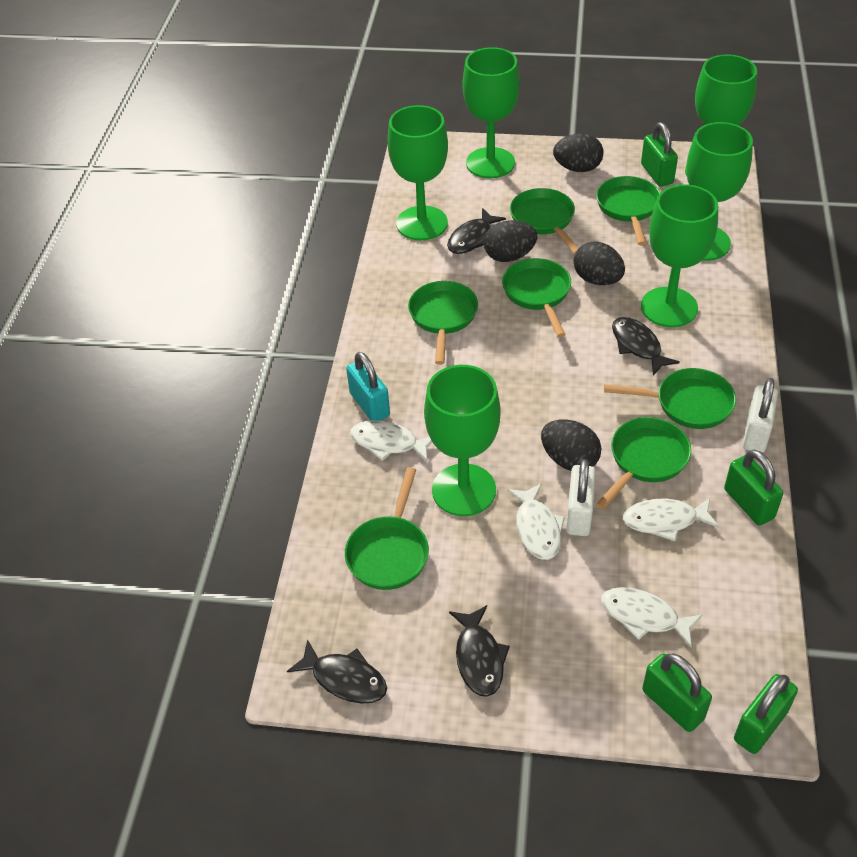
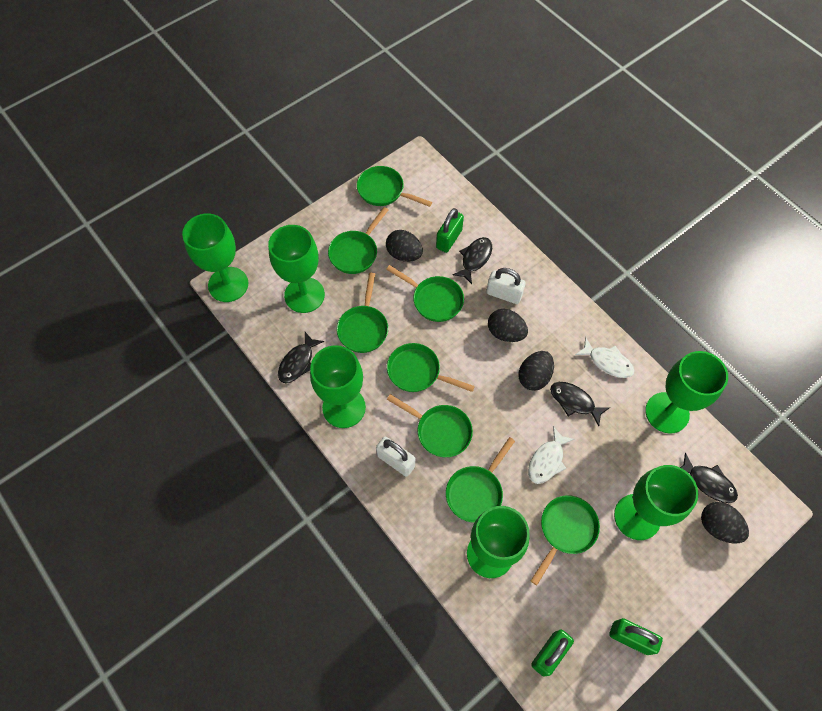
green padlock: 4 -> 3
green pan: 7 -> 8
turquoise padlock: 1 -> 0
white fish: 4 -> 2

